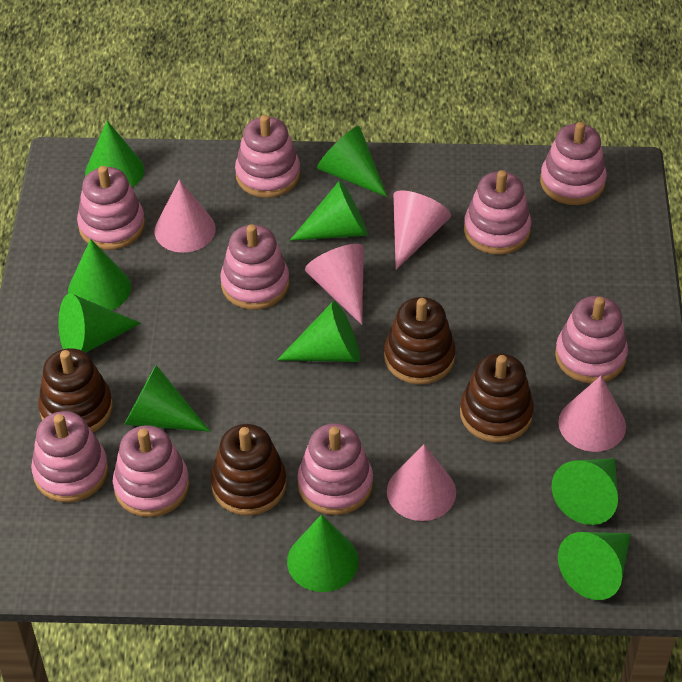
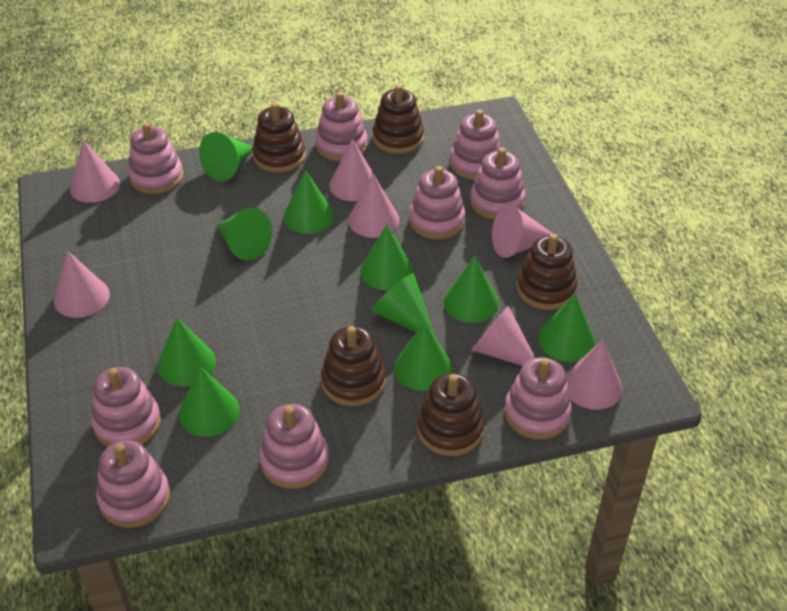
brown stacking toy: 4 -> 5
pink cone: 5 -> 7

